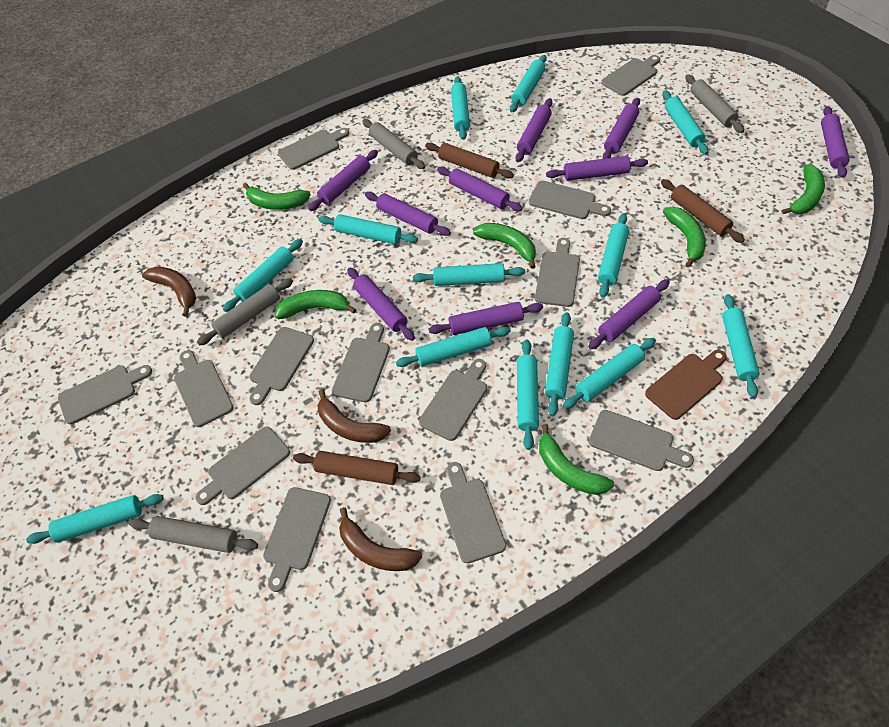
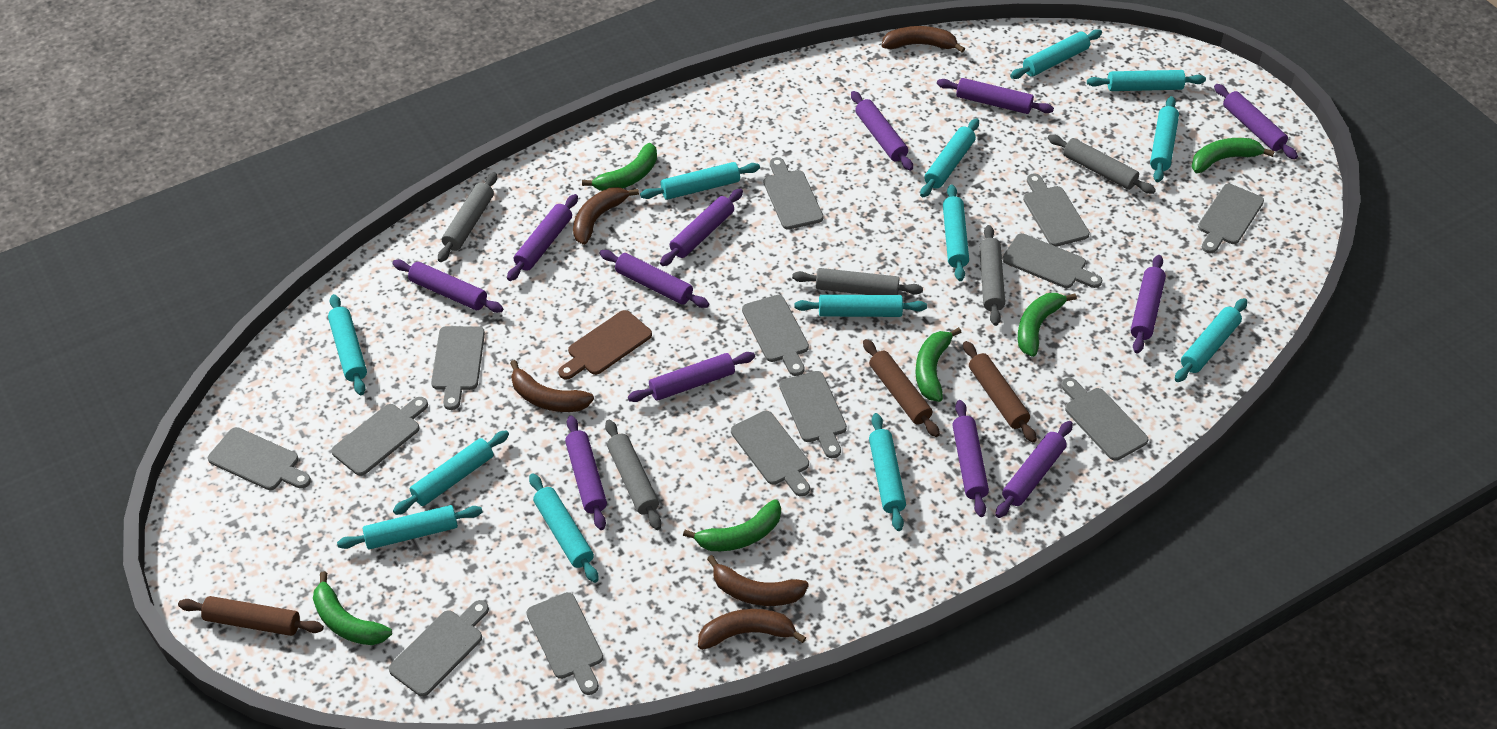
brown banana: 3 -> 5
grey rolling pin: 4 -> 5
purple rolling pin: 10 -> 12

